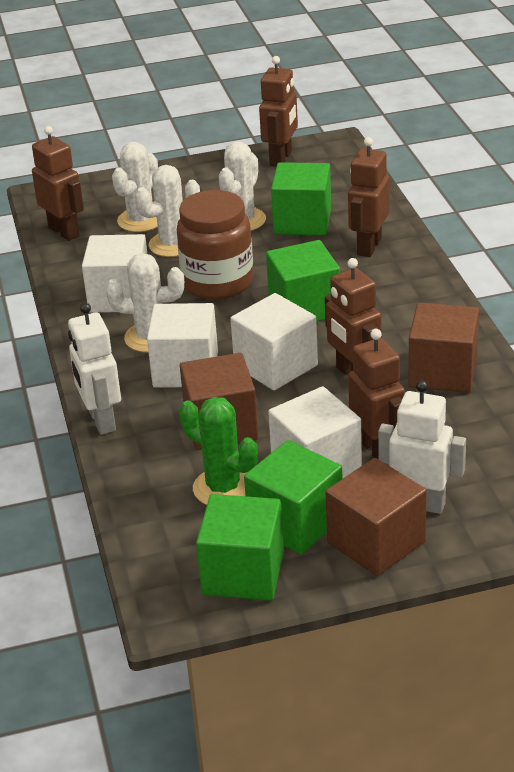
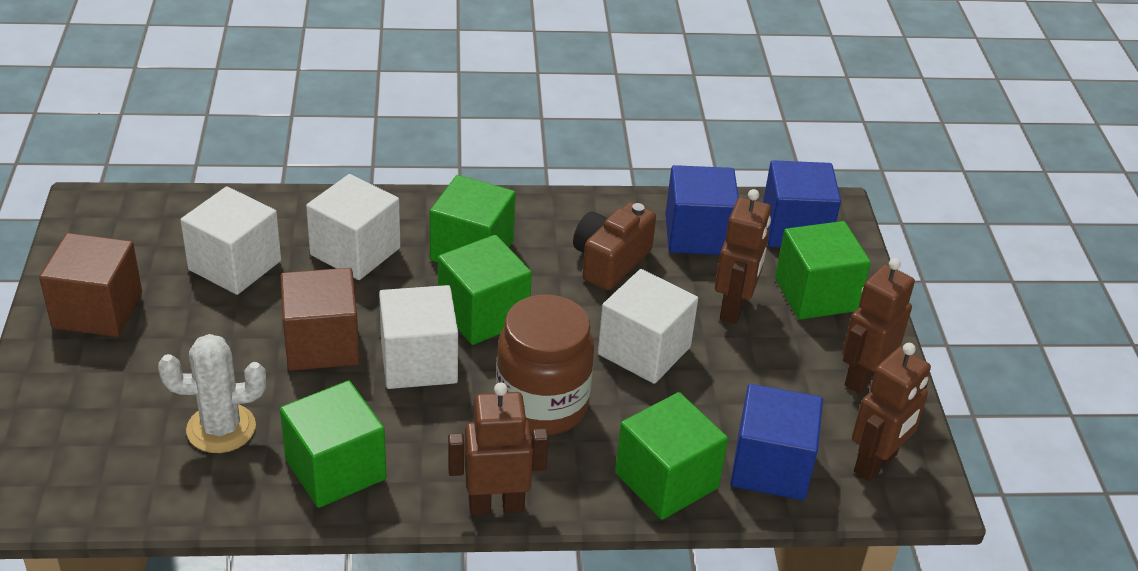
blue cube: 0 -> 3
brown camera: 0 -> 1
brown cube: 3 -> 2
brown robot: 5 -> 4
green cactus: 1 -> 0
green cube: 4 -> 5
white cactus: 4 -> 1
white robot: 2 -> 0

